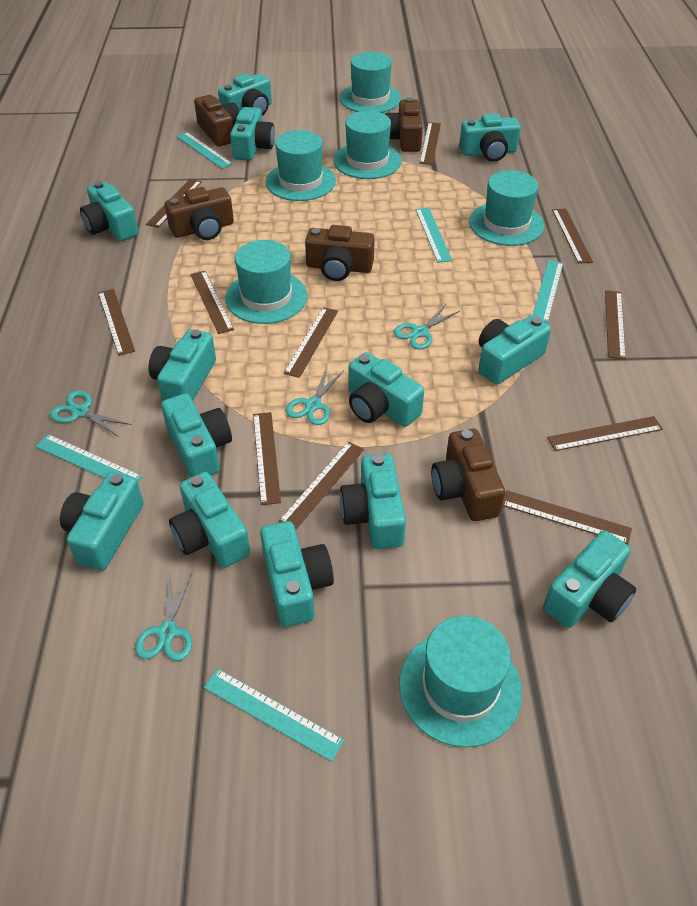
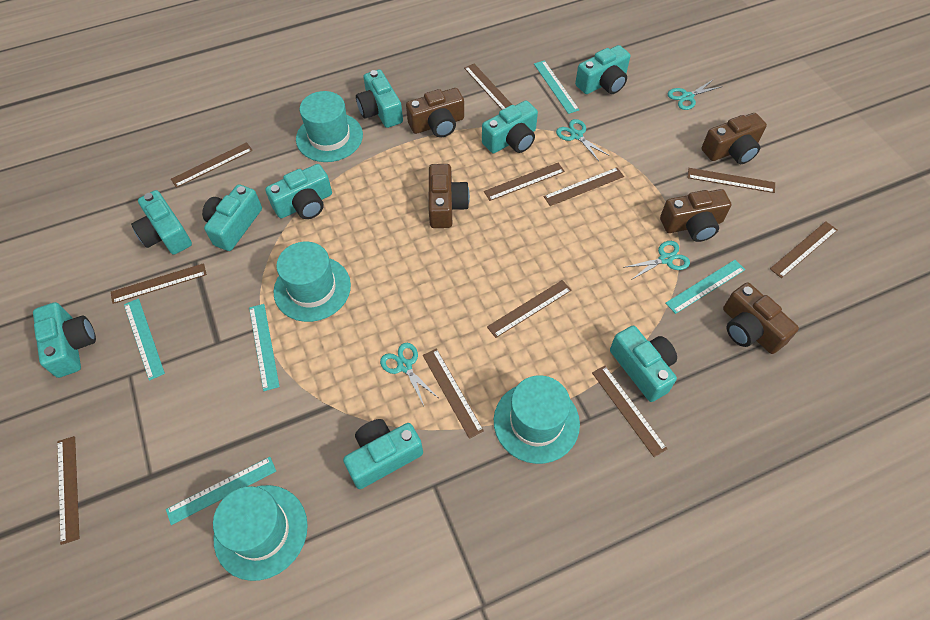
turquoise camera: 13 -> 9
turquoise hat: 6 -> 4

